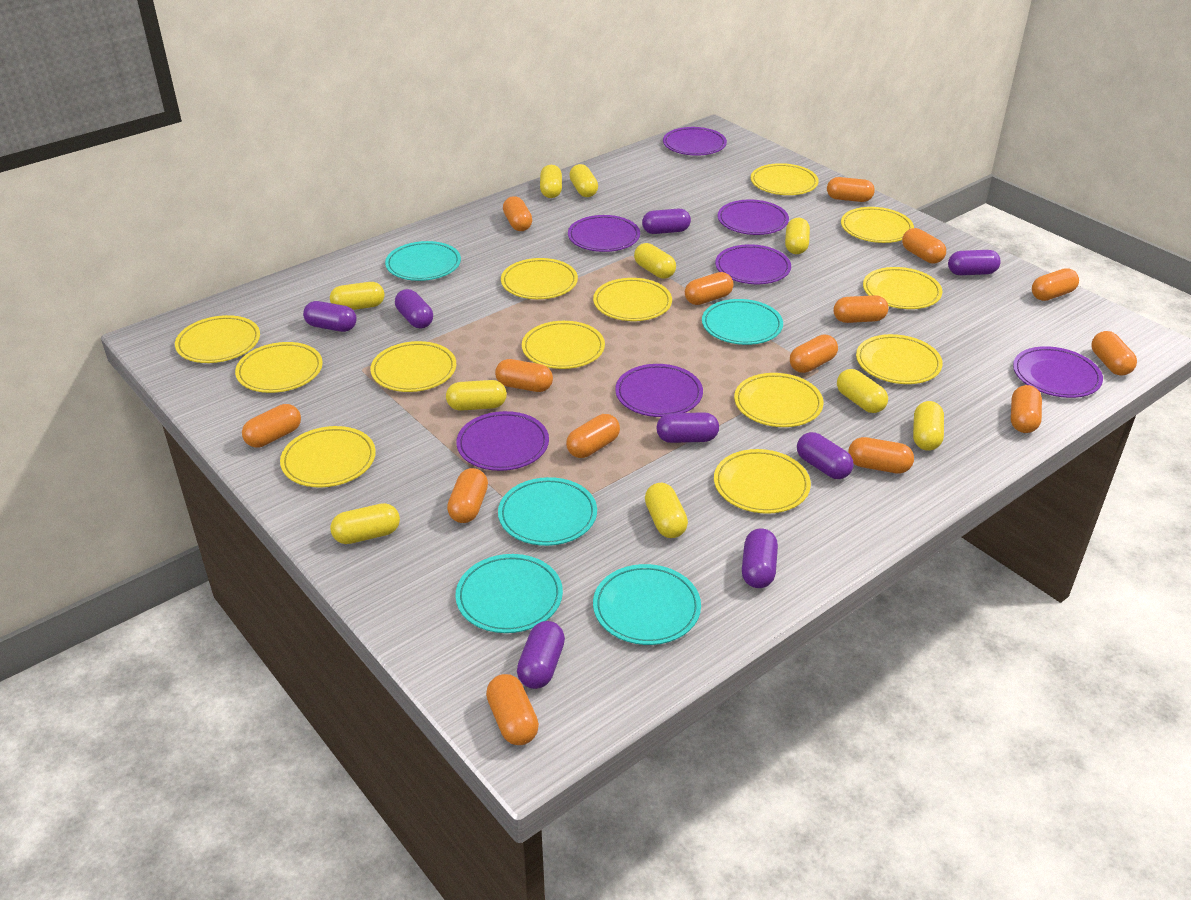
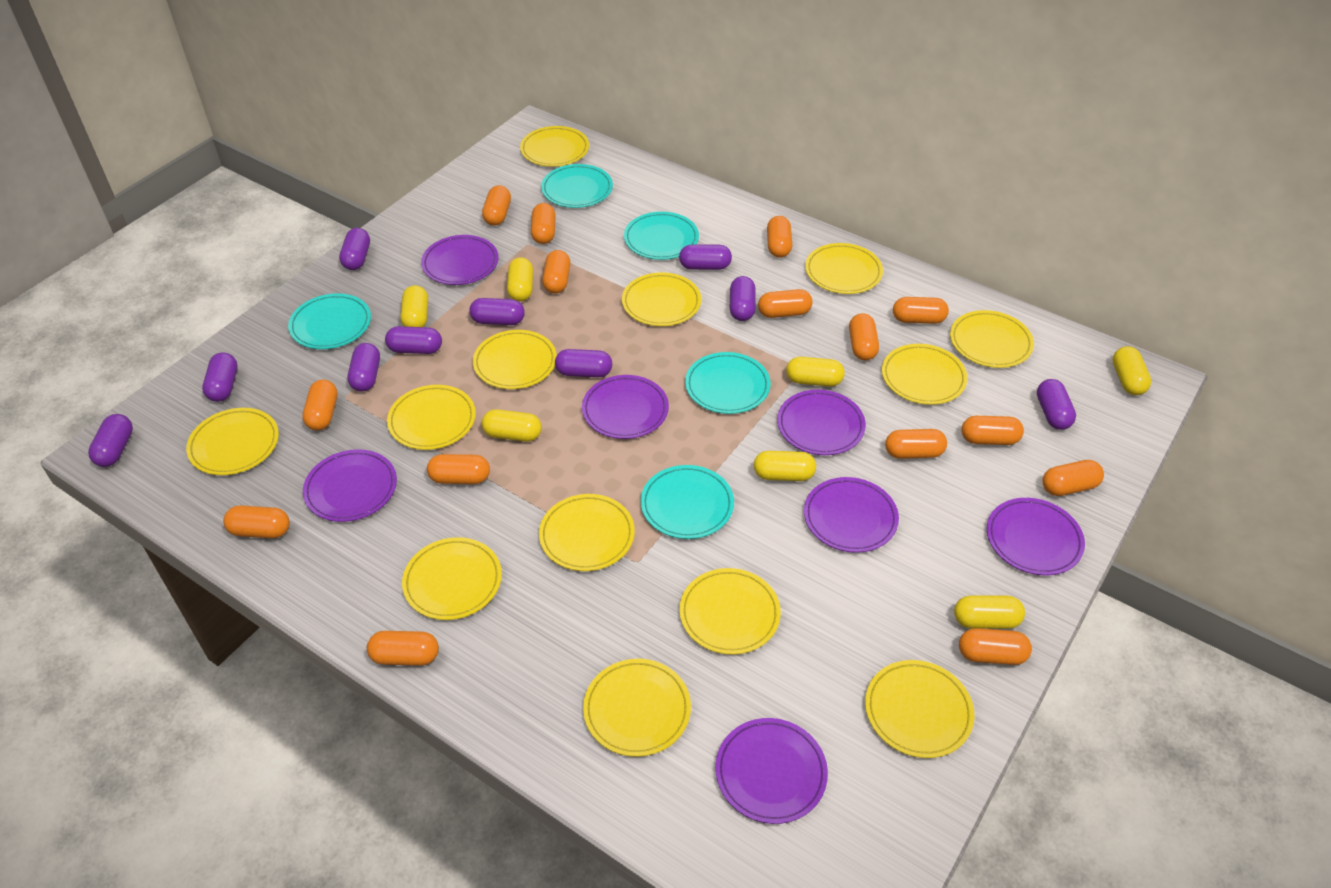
purple capsule: 8 -> 10
yellow capsule: 10 -> 7

